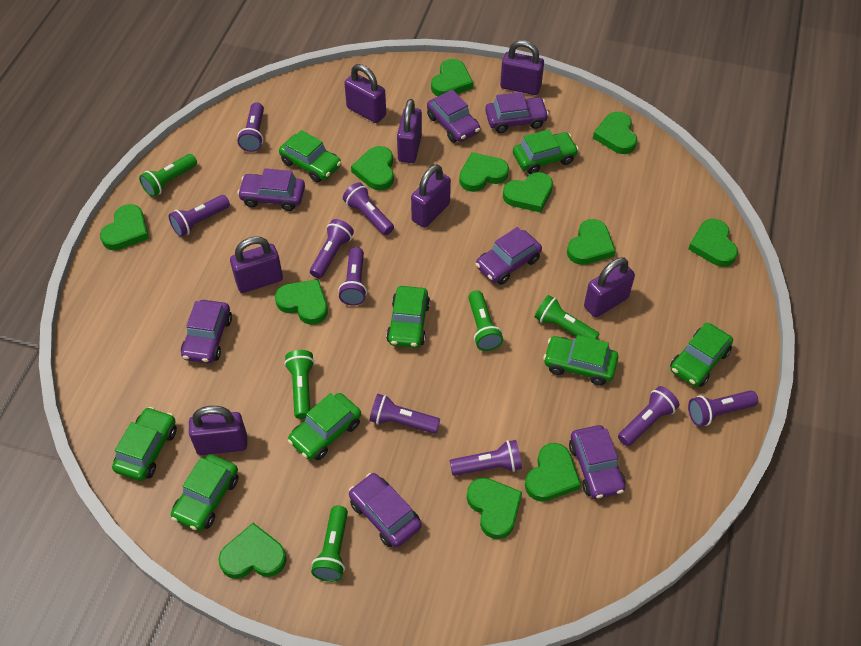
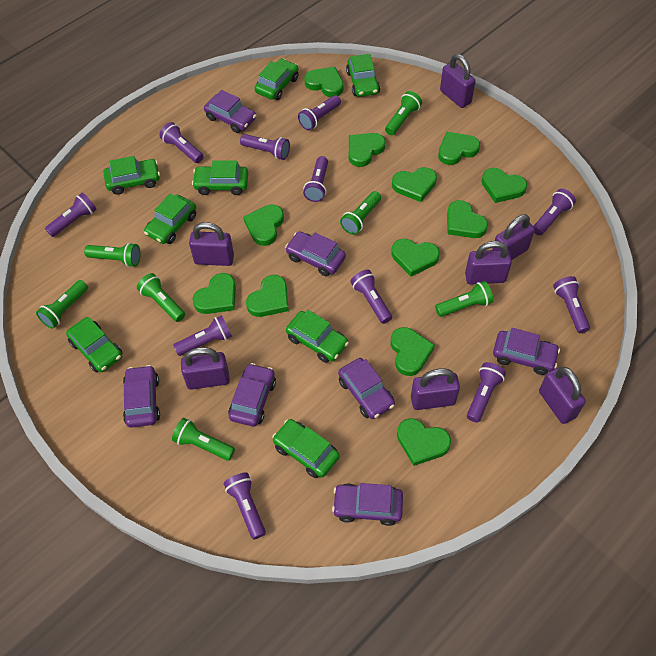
green flashlight: 5 -> 7
purple flashlight: 9 -> 11

